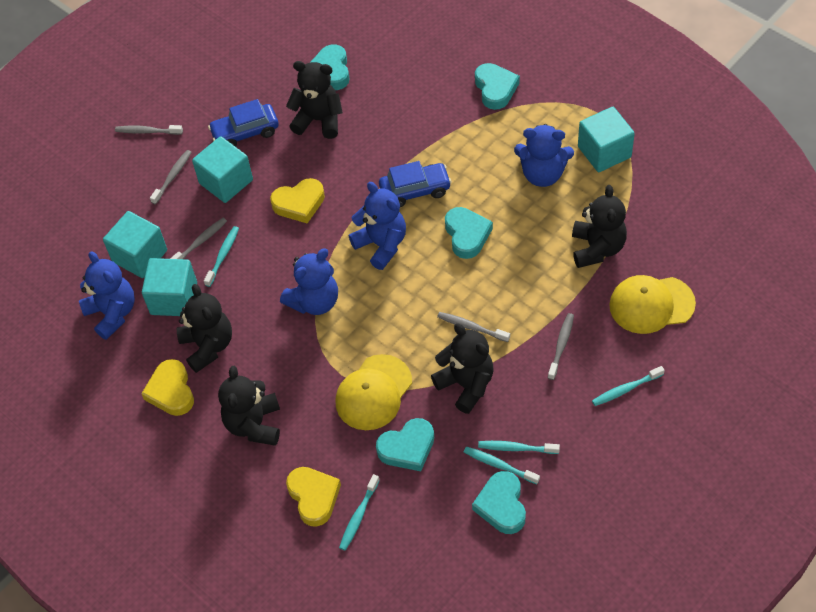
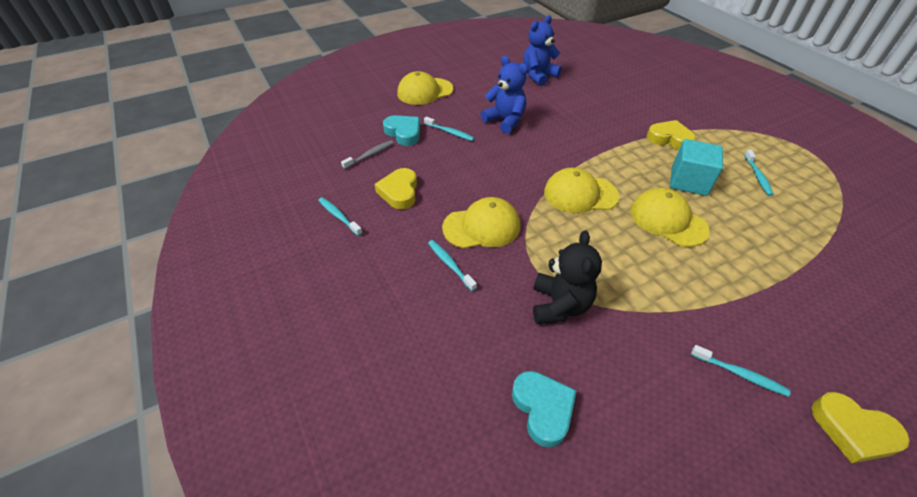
black teddy bear: 5 -> 1
blue car: 2 -> 0
blue teddy bear: 4 -> 2
grey toothbrush: 5 -> 1
turquoise cube: 4 -> 1
turquoise heart: 5 -> 2
yellow cap: 2 -> 4

